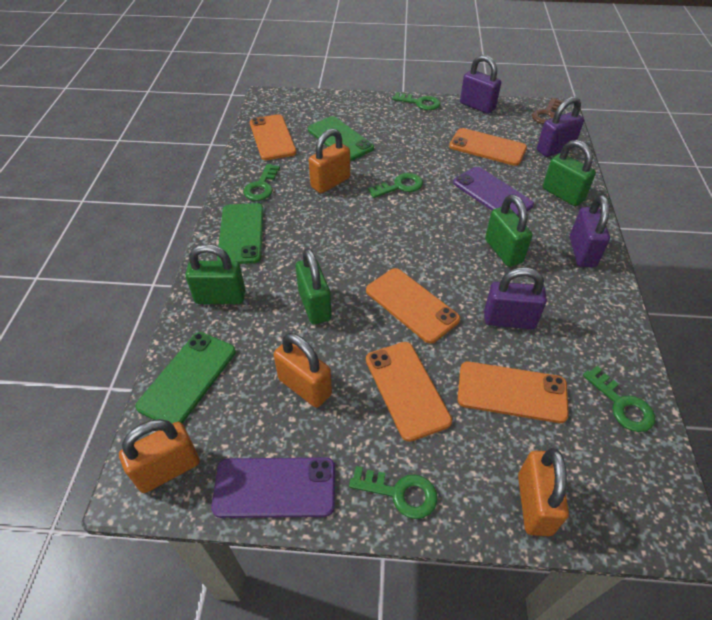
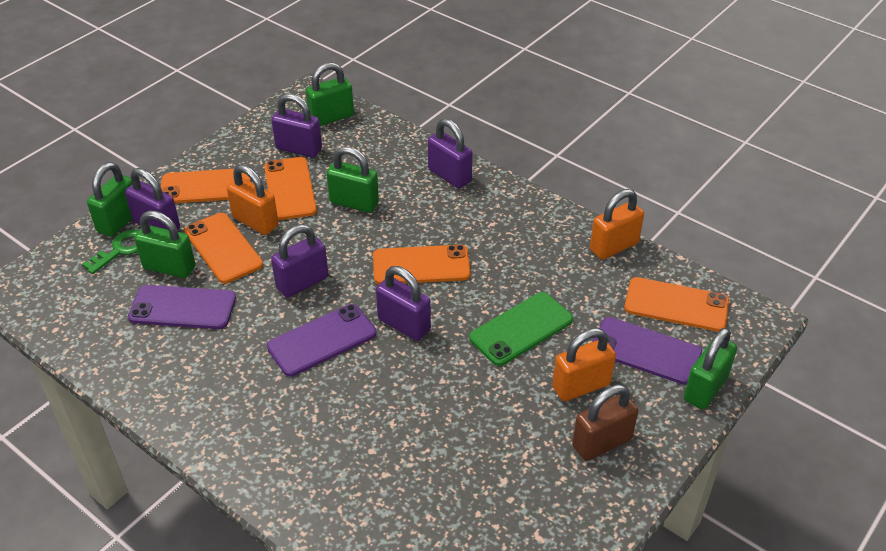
brown key: 1 -> 0
brown padlock: 0 -> 1
green key: 5 -> 1
green padlock: 4 -> 5
green phone: 3 -> 1
orange padlock: 4 -> 3
purple padlock: 4 -> 5
purple phone: 2 -> 3

